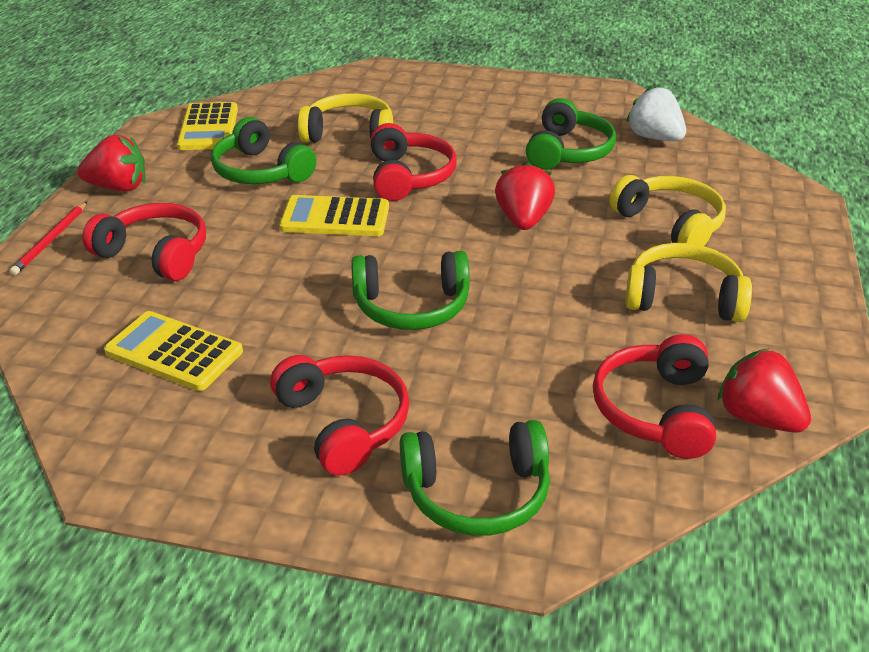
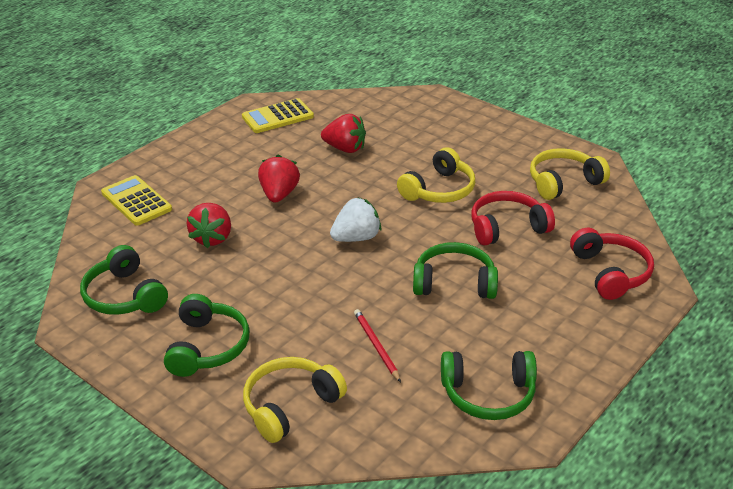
red headphones: 4 -> 2
yellow calculator: 3 -> 2

